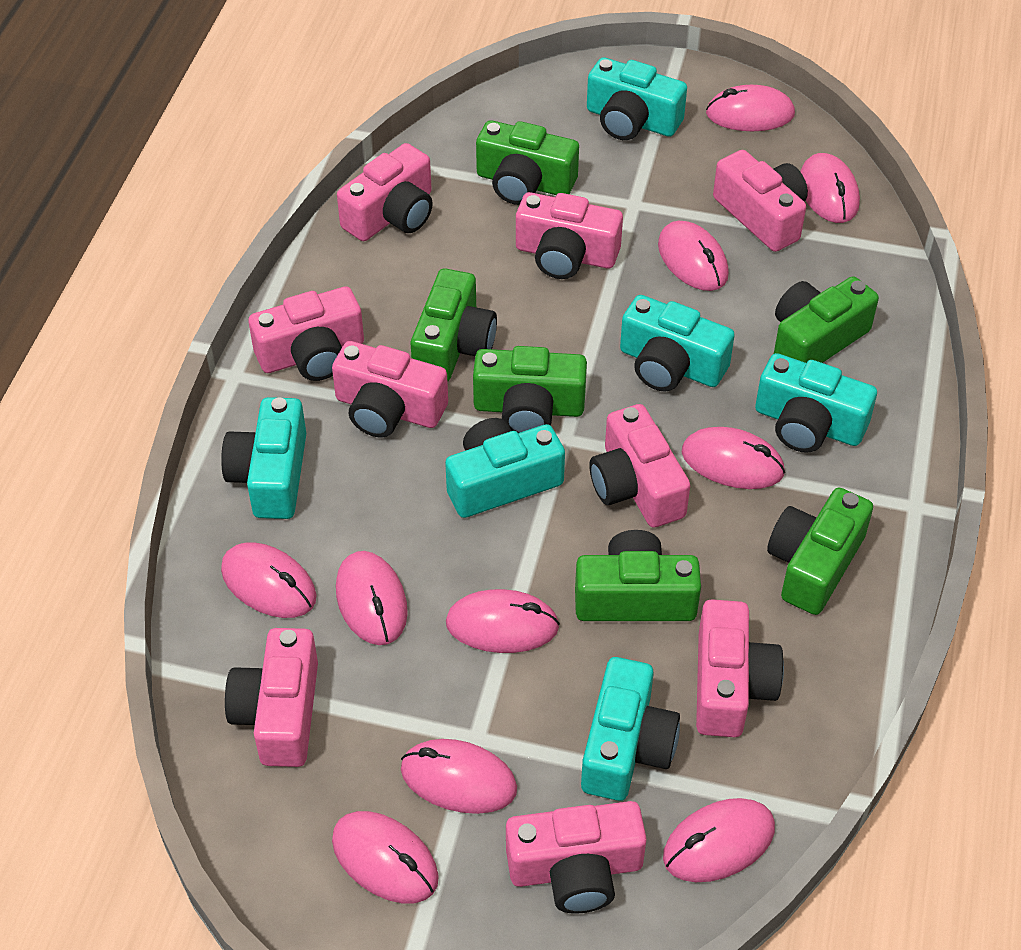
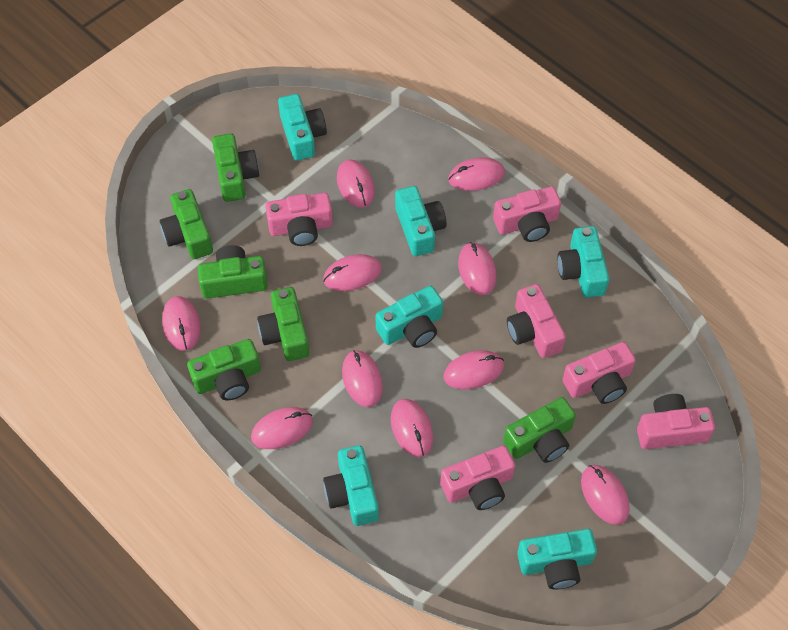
pink camera: 9 -> 6

